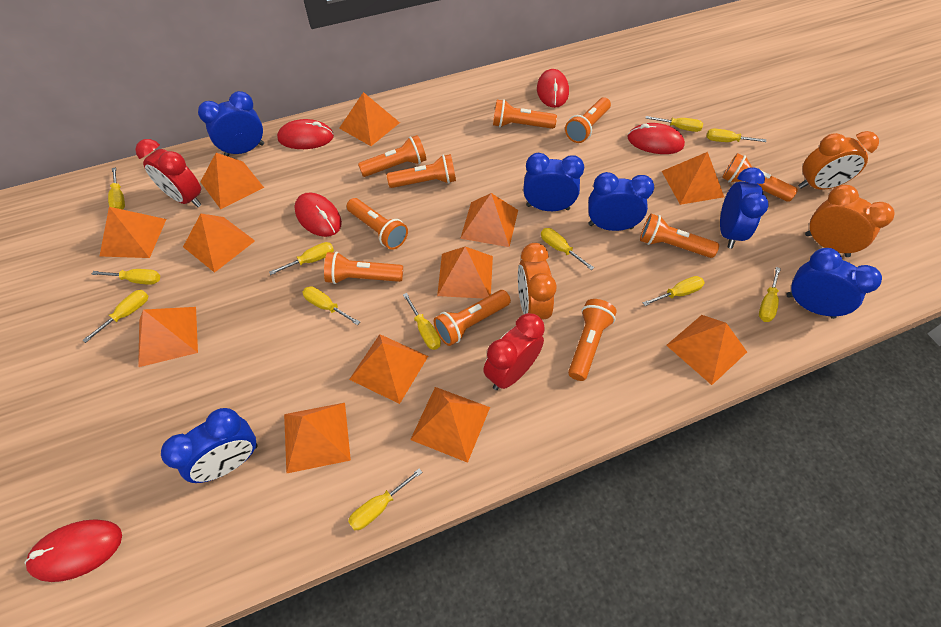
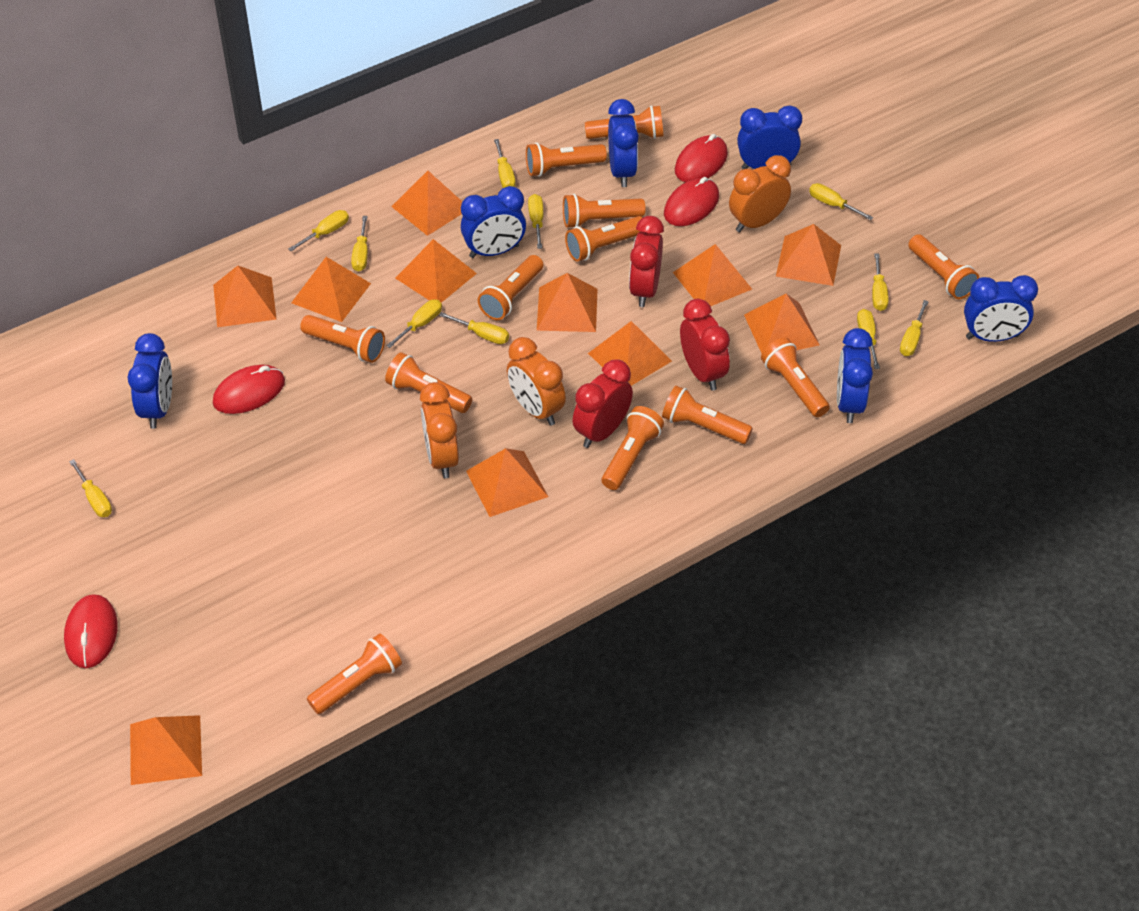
orange flashlight: 10 -> 12
orange pyramid: 12 -> 11
red clock: 2 -> 3
red mouse: 5 -> 4
yellow screwdriver: 12 -> 11

